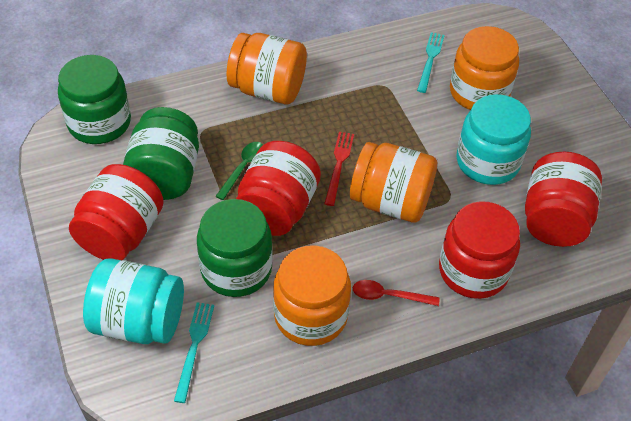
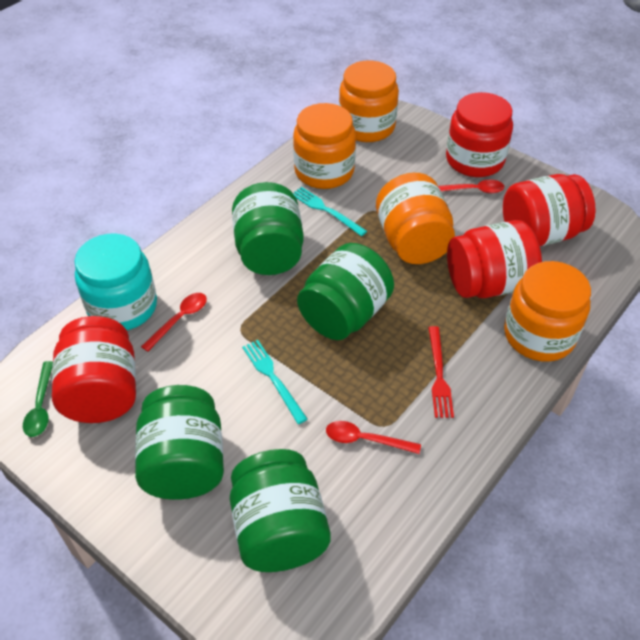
green jar: 3 -> 4
red spoon: 1 -> 3
turquoise jar: 2 -> 1

